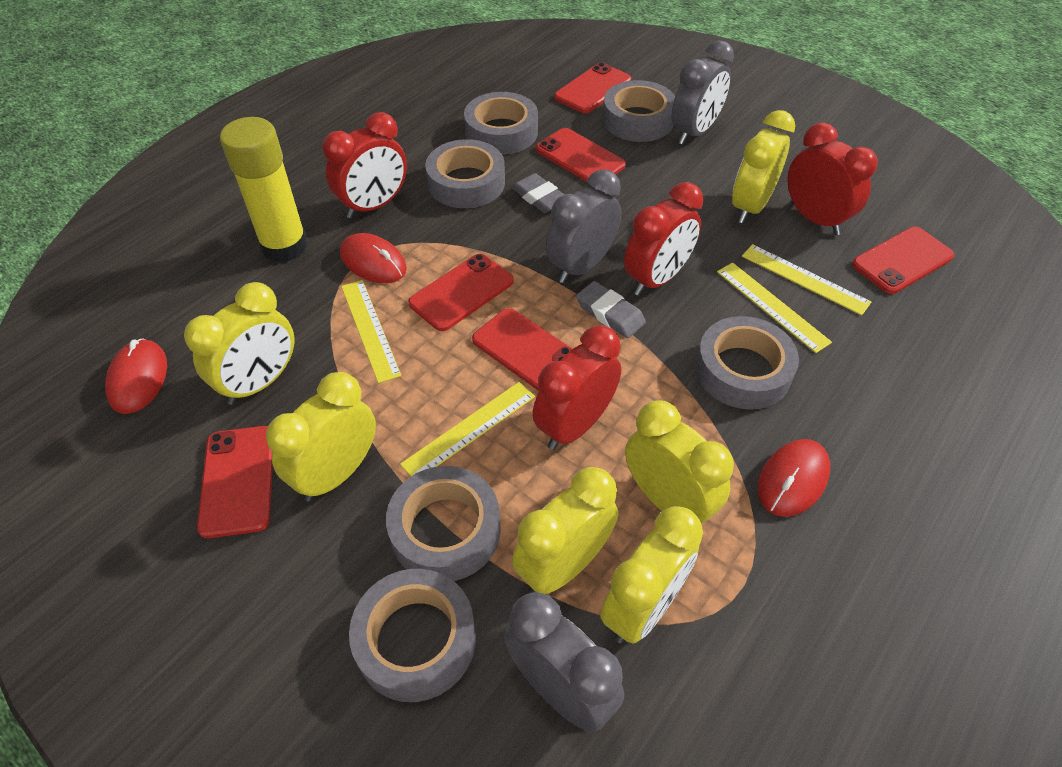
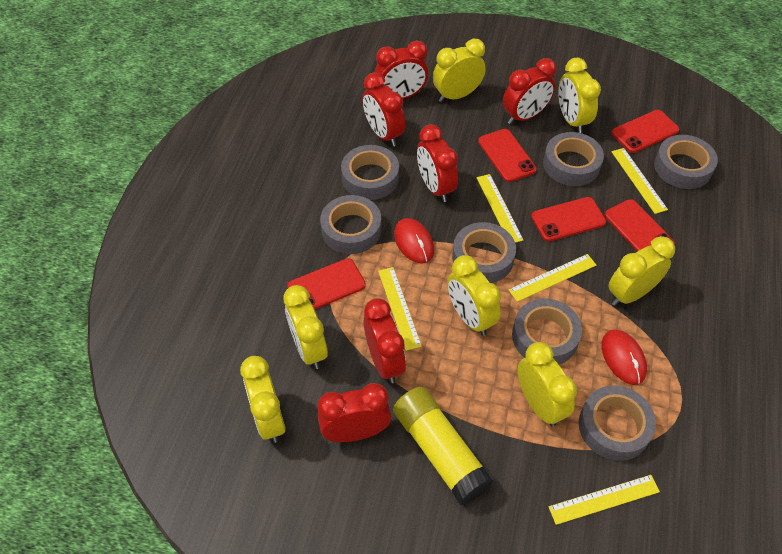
grey clock: 3 -> 0
grey eraser: 2 -> 0
grey tape: 6 -> 7
red clock: 4 -> 6
red mouse: 3 -> 2
red phone: 6 -> 5
yellow clock: 6 -> 7
yellow ruler: 4 -> 5

